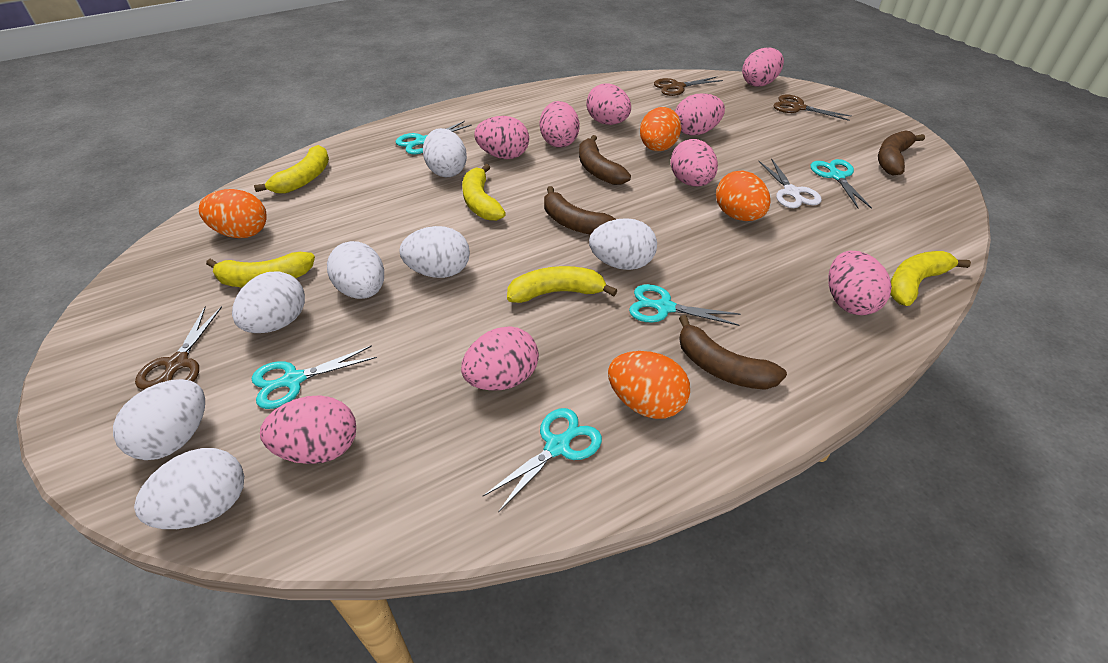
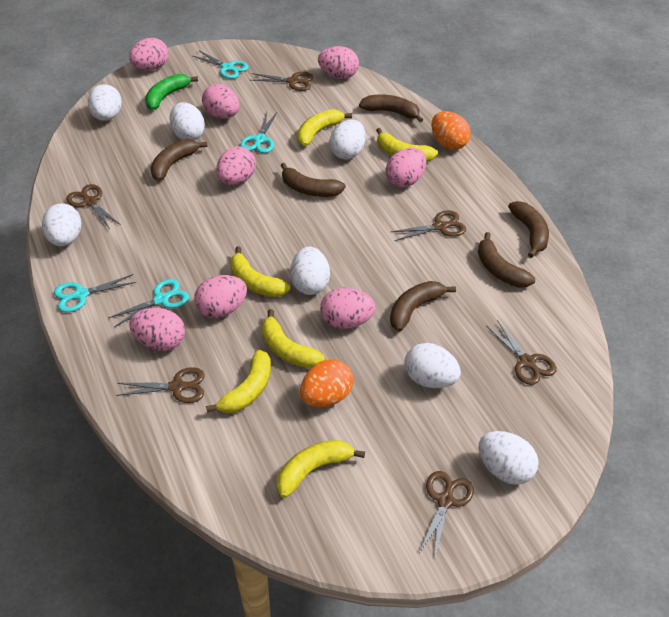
brown banana: 4 -> 6
brown scissors: 3 -> 6
green banana: 0 -> 1
orange egg: 4 -> 2
pink egg: 9 -> 8
turquoise scissors: 5 -> 4
white scissors: 1 -> 0
yellow banana: 5 -> 6

